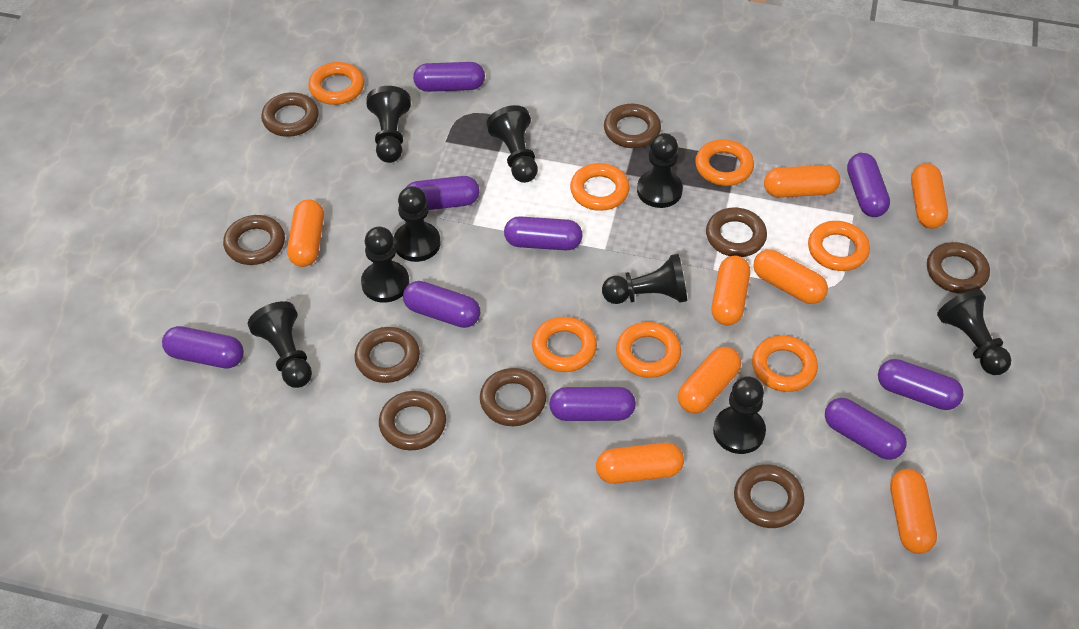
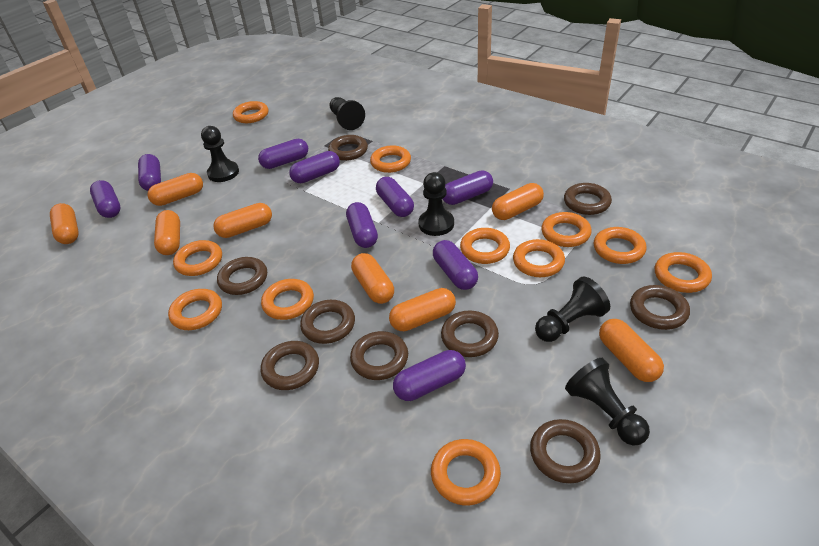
black pawn: 9 -> 5
orange ring: 7 -> 11

